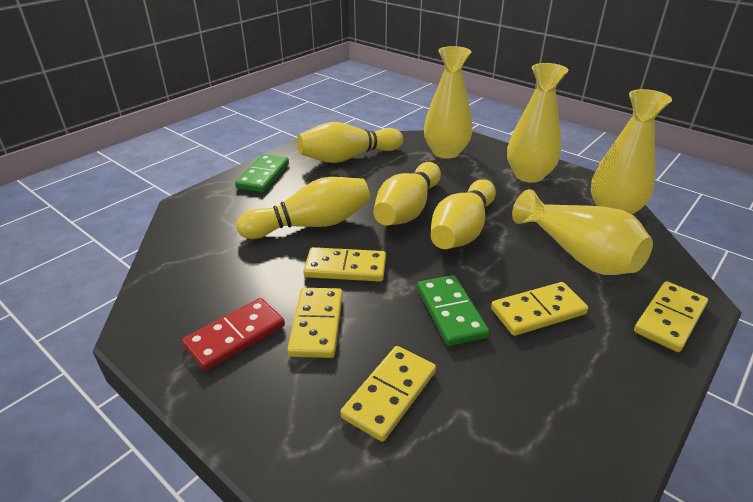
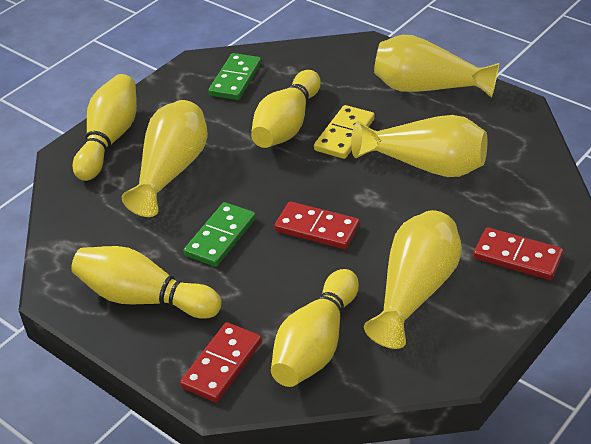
red domino: 1 -> 3
yellow domino: 5 -> 1

